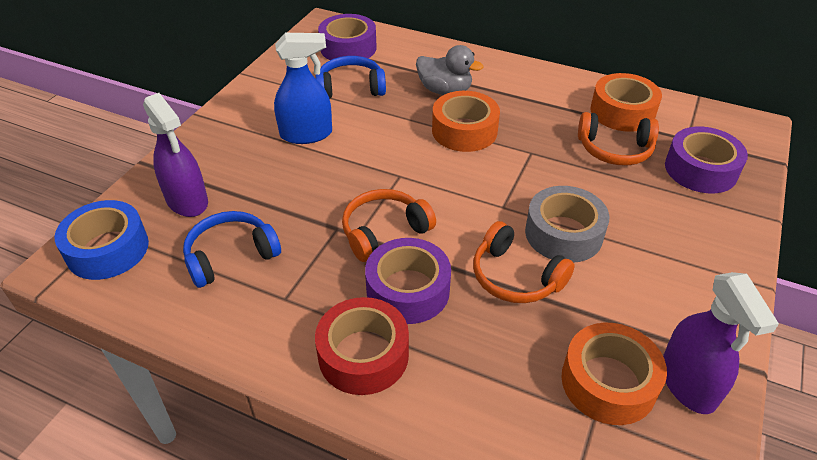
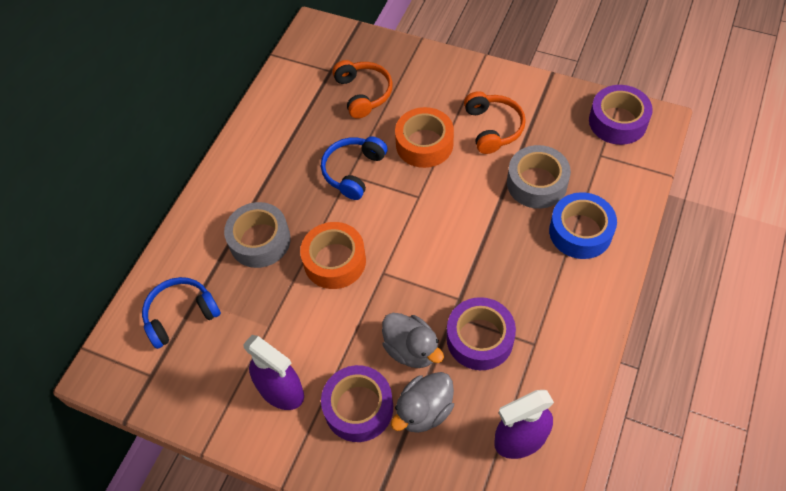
blue spray bottle: 1 -> 0
grey duck: 1 -> 2
grey tape: 1 -> 2
orange headphones: 3 -> 2
orange tape: 3 -> 2
red tape: 1 -> 0

